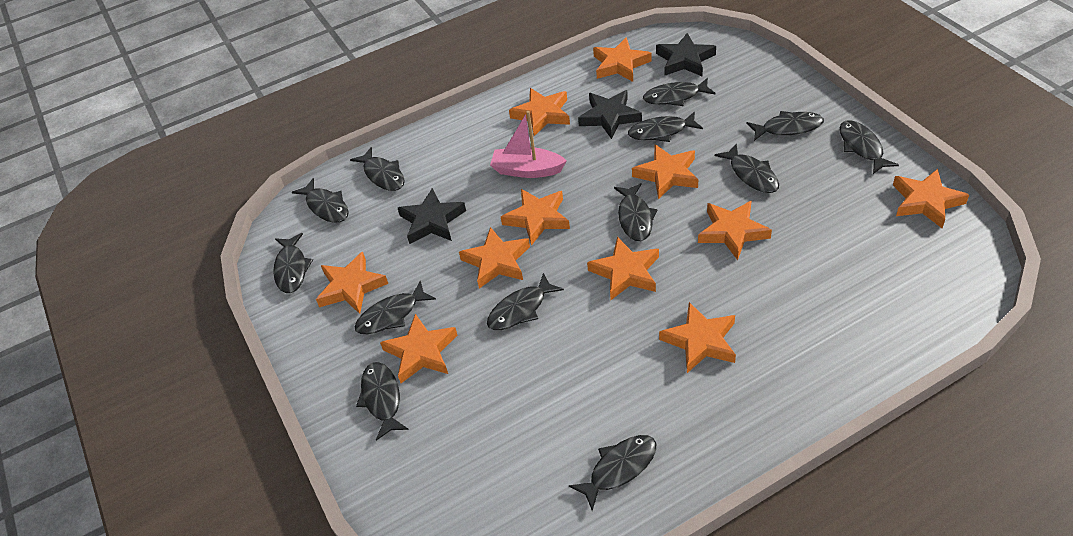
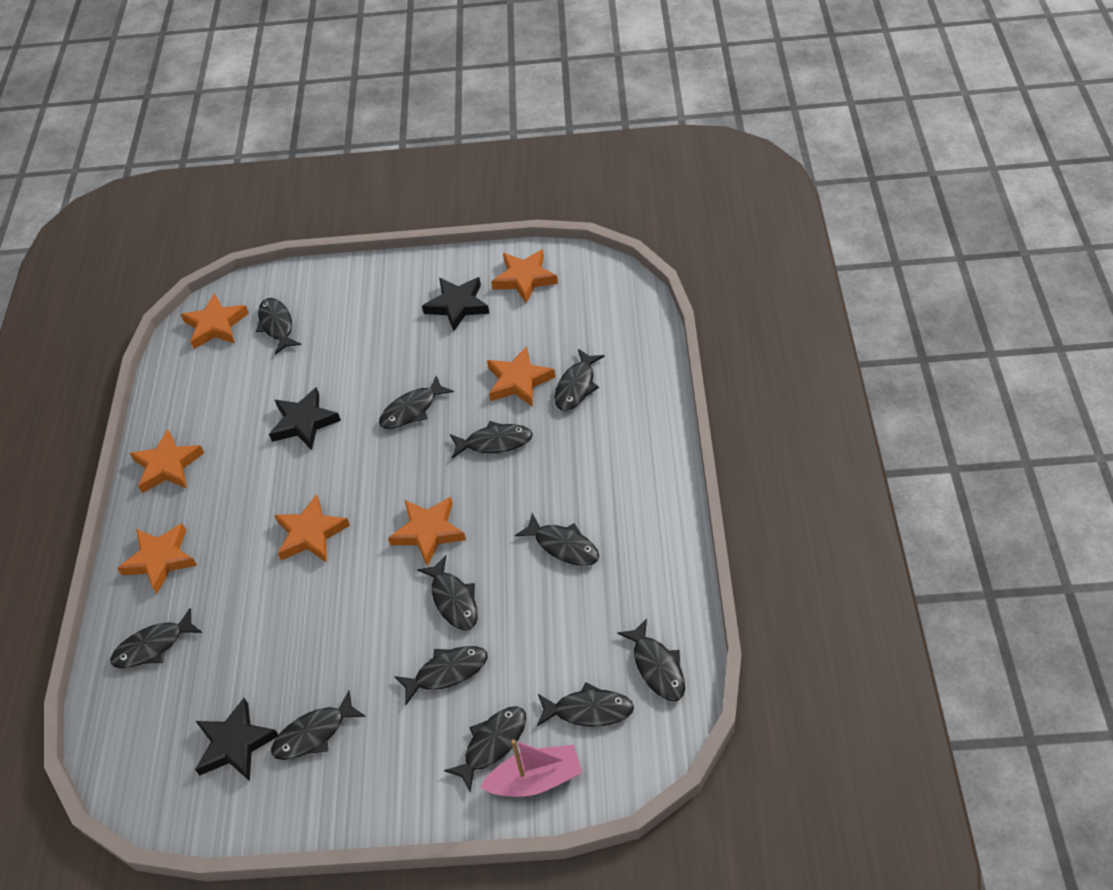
black fish: 13 -> 12
orange star: 11 -> 7

